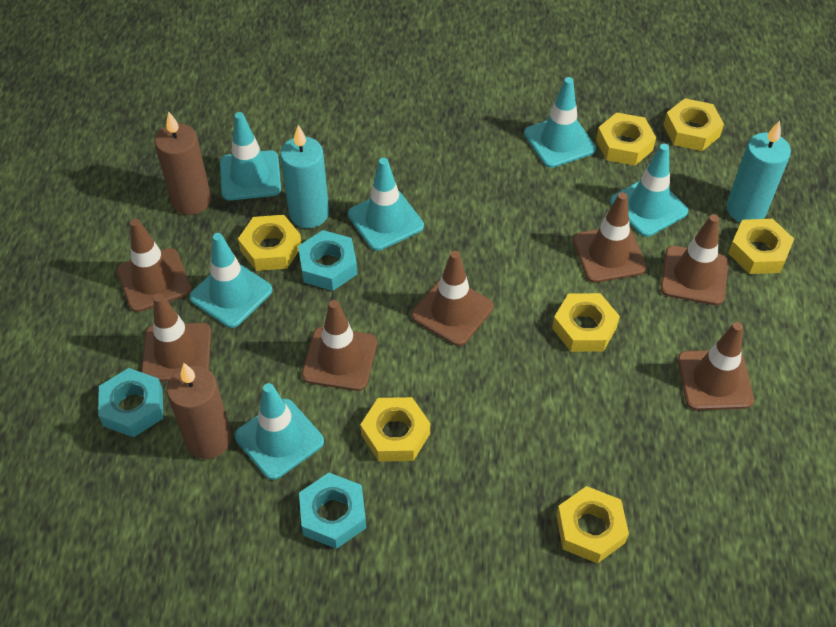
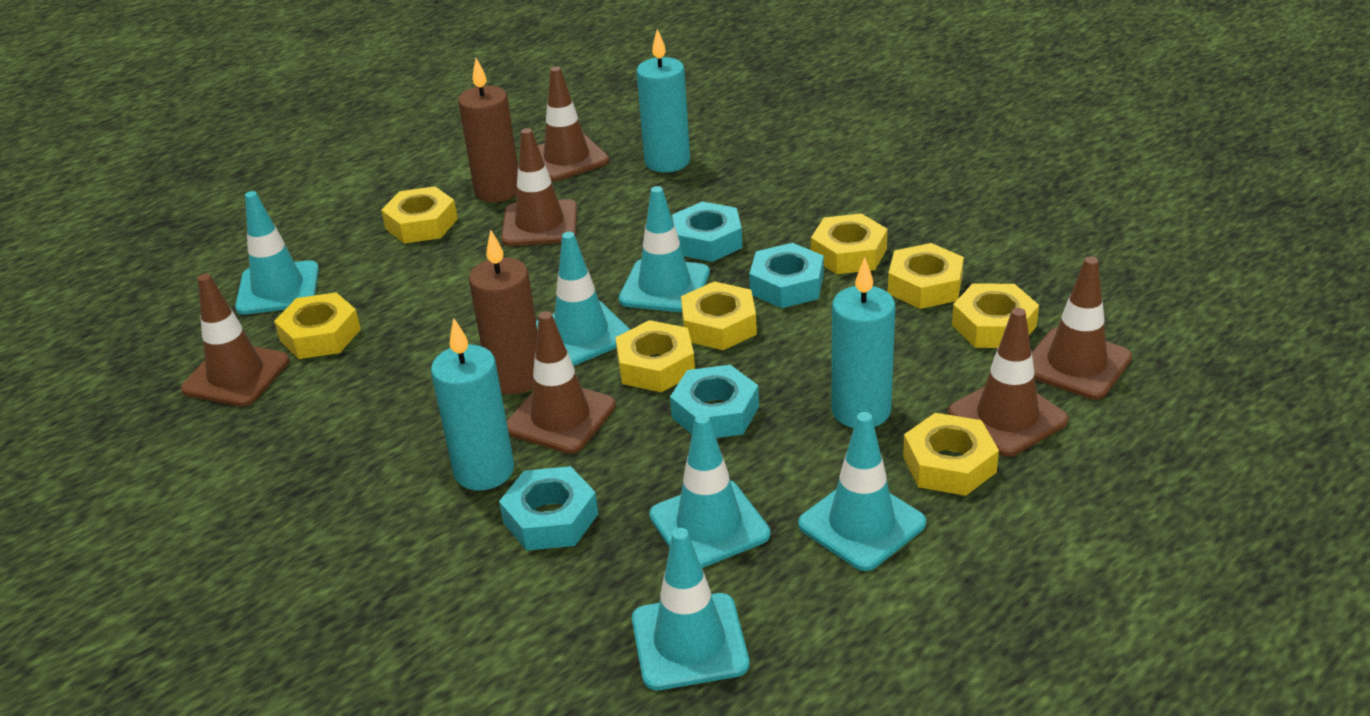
brown traffic cone: 7 -> 6
turquoise candle: 2 -> 3
turquoise nut: 3 -> 4
yellow nut: 7 -> 8

